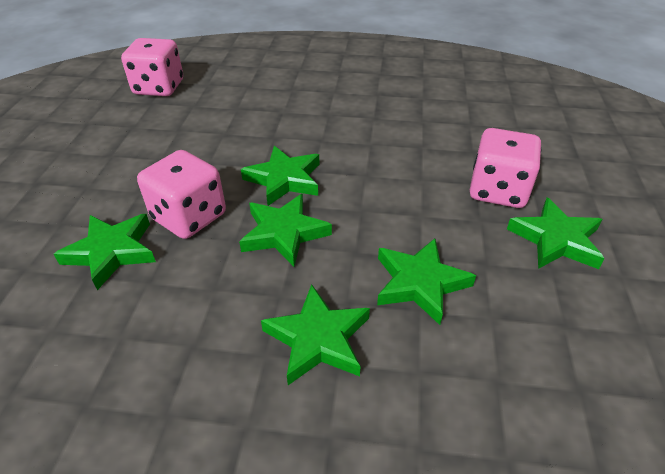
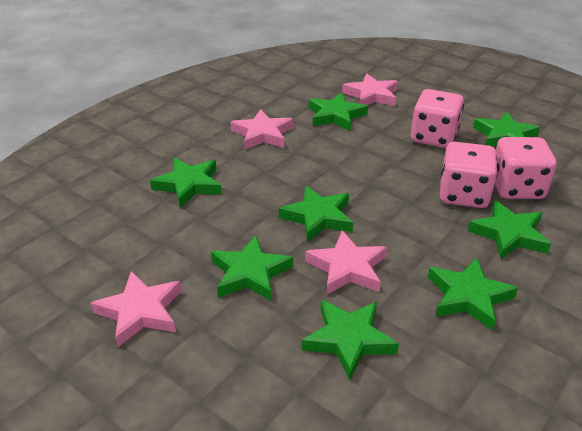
green star: 6 -> 8
pink star: 0 -> 4

